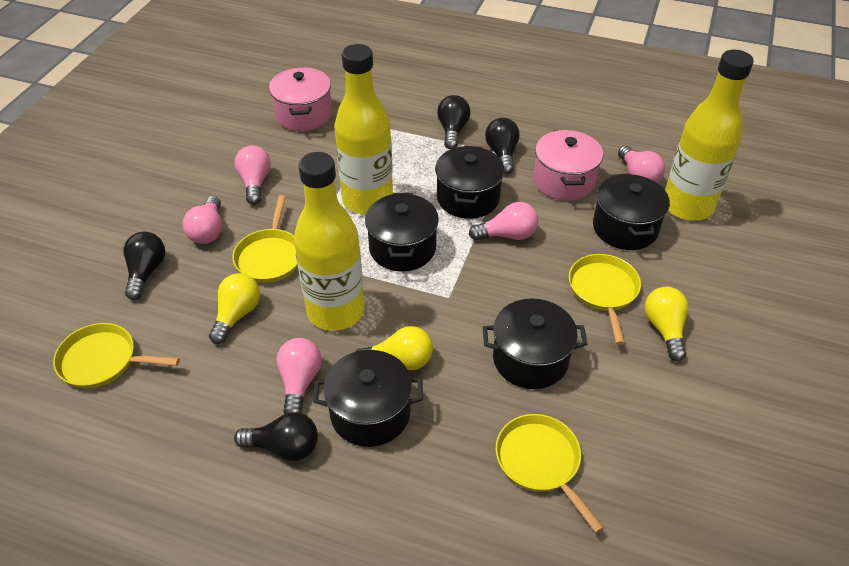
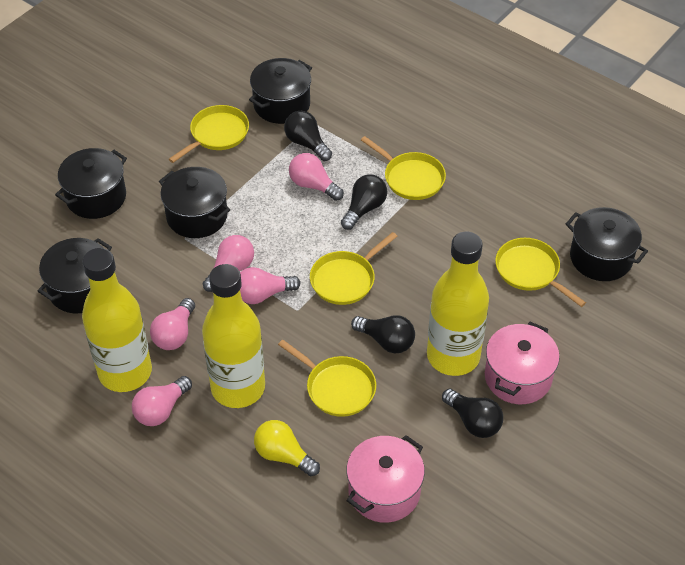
yellow light bulb: 3 -> 1
yellow pan: 4 -> 5

